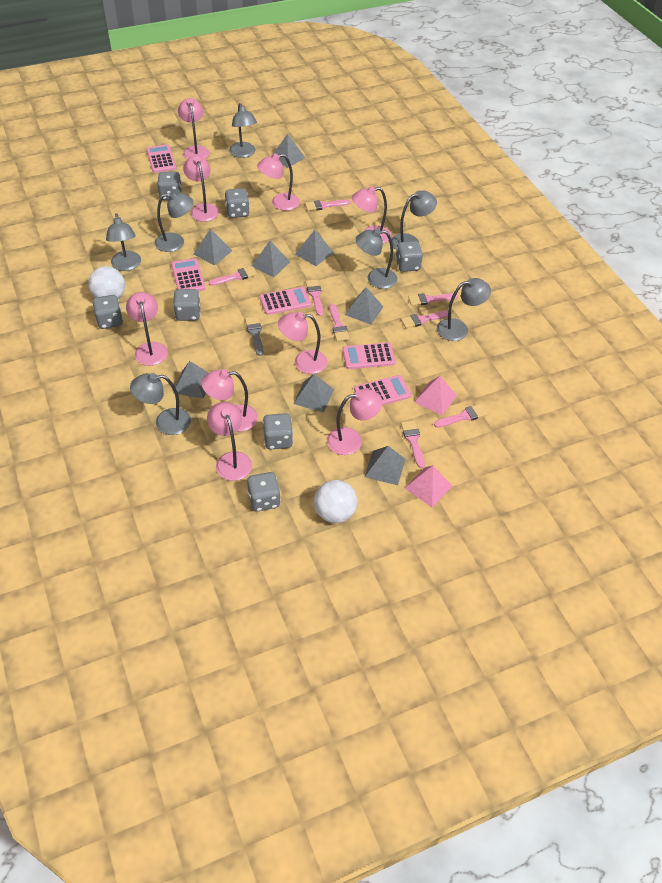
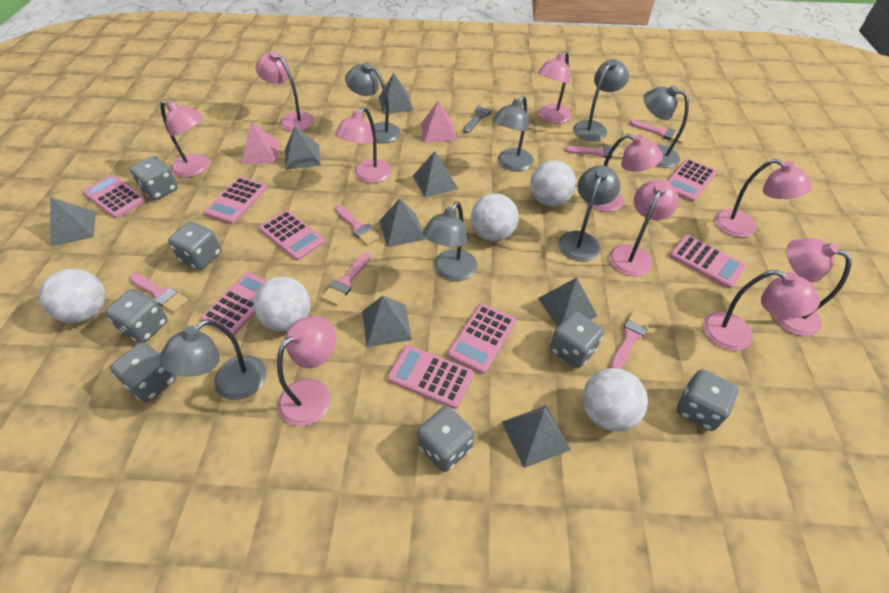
pink brush: 8 -> 6
pink calculator: 5 -> 8
pink lamp: 9 -> 10
white ball: 2 -> 5

